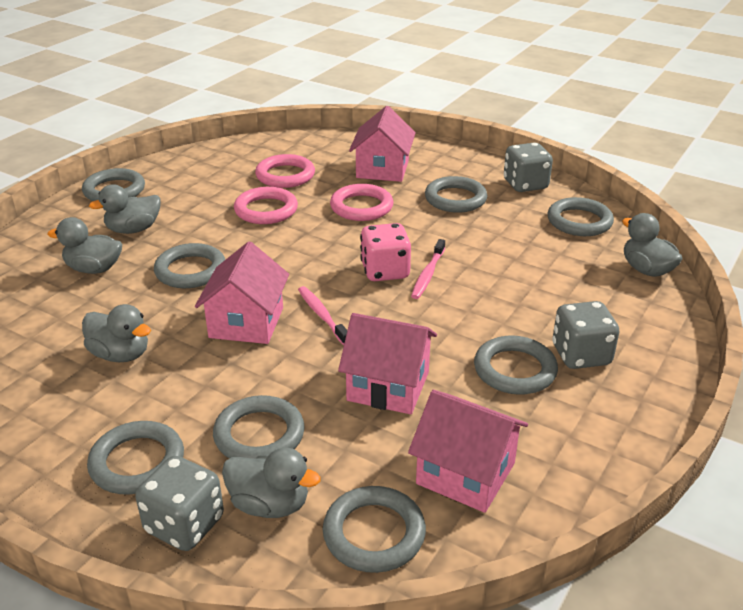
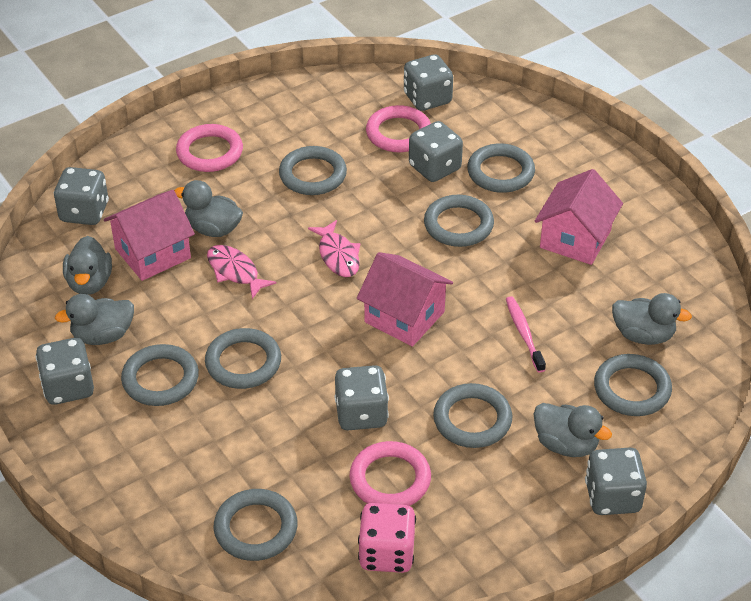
grey dice: 3 -> 6
pink fish: 0 -> 2
pink house: 4 -> 3
pink toothbrush: 2 -> 1

